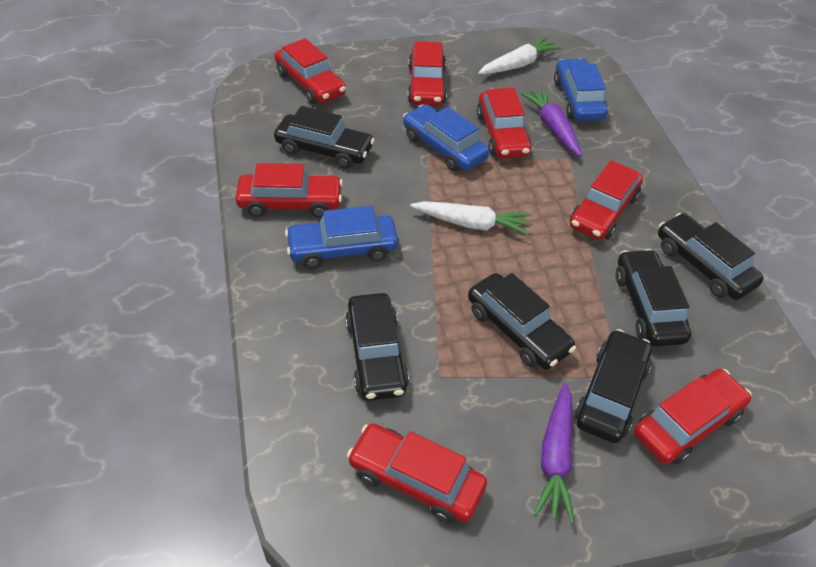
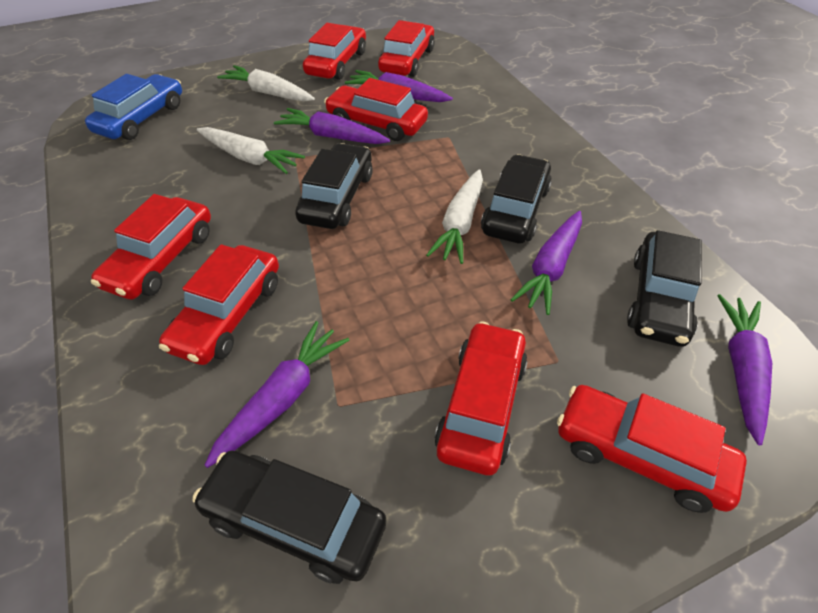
black car: 6 -> 4
blue car: 3 -> 1
purple carrot: 2 -> 5
white carrot: 2 -> 3

